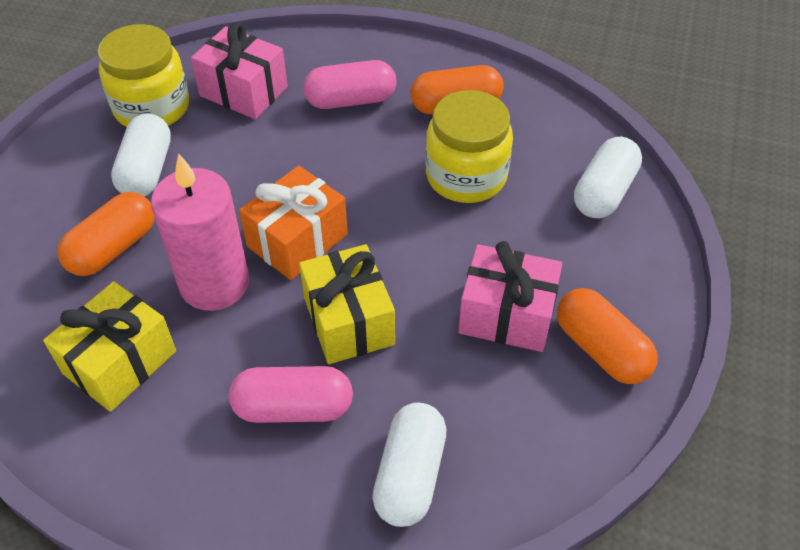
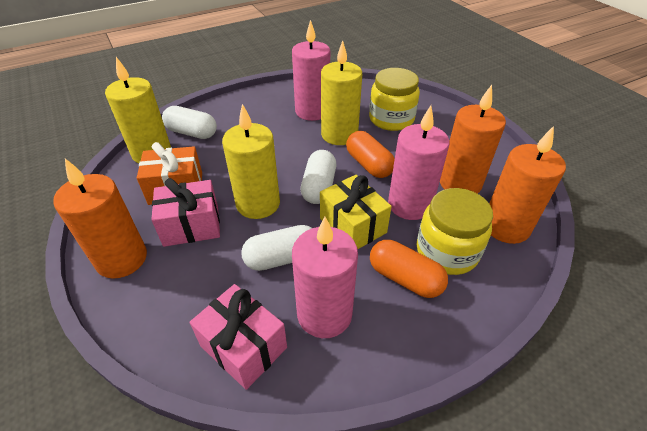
orange candle: 0 -> 3
orange capsule: 3 -> 2
pink candle: 1 -> 3
pink capsule: 2 -> 0
yellow candle: 0 -> 3
yellow gift: 2 -> 1

